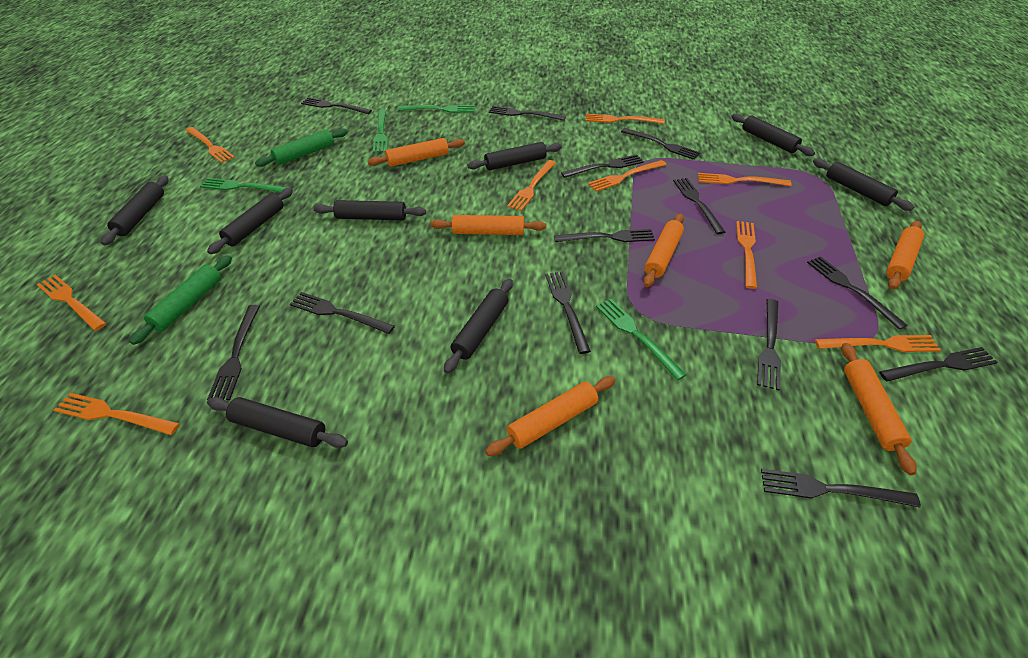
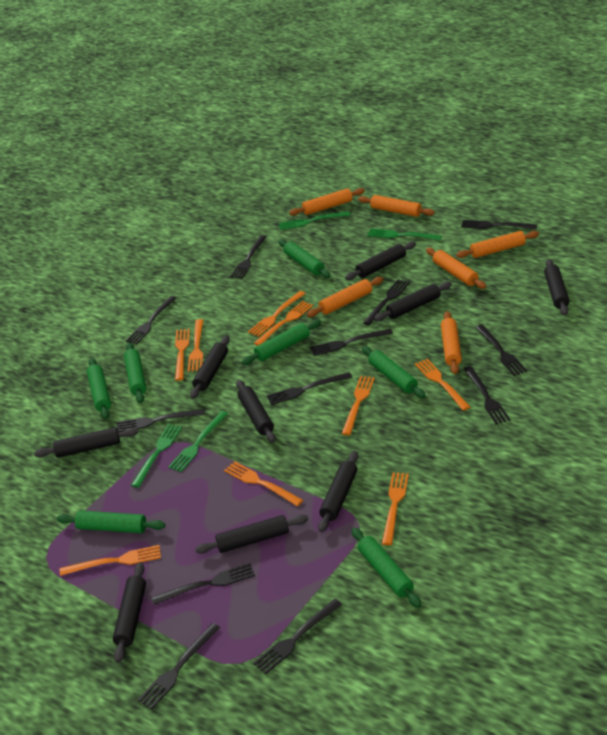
black fork: 13 -> 12
black rolling pin: 8 -> 9
green rolling pin: 2 -> 7

